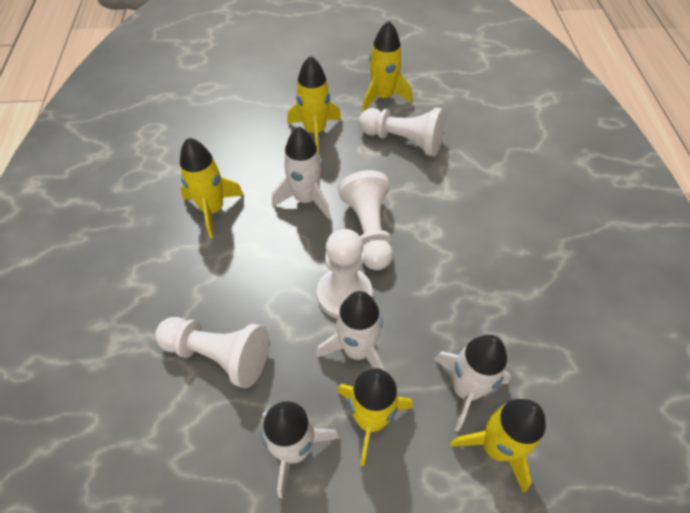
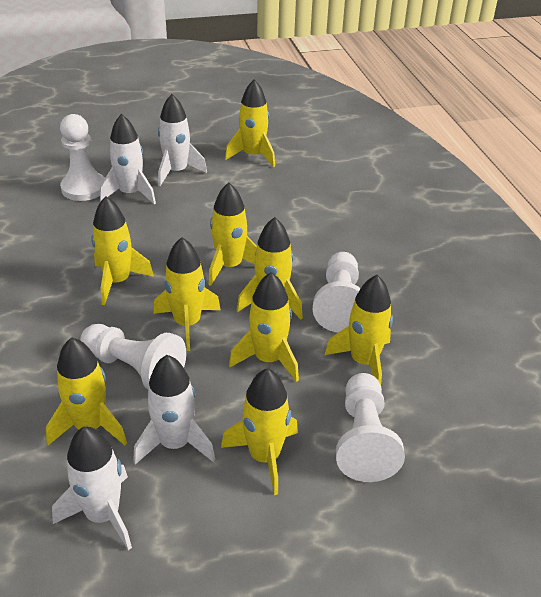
yellow rocket: 5 -> 9

